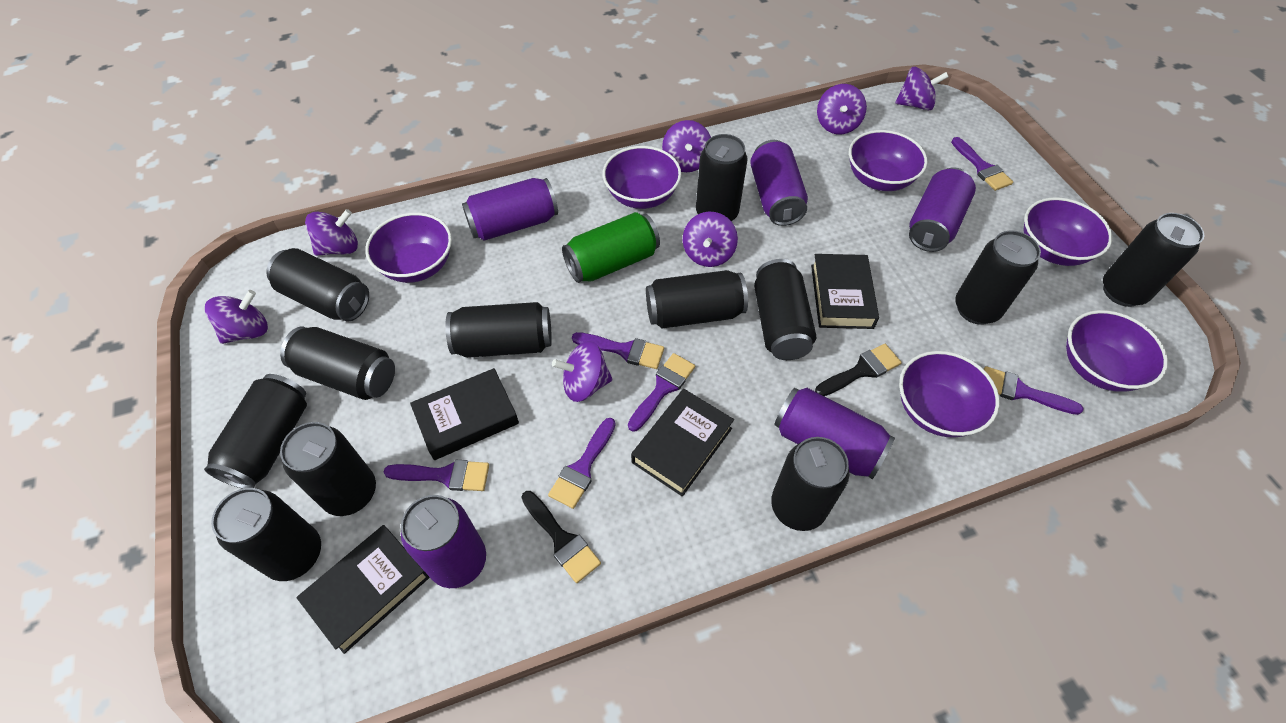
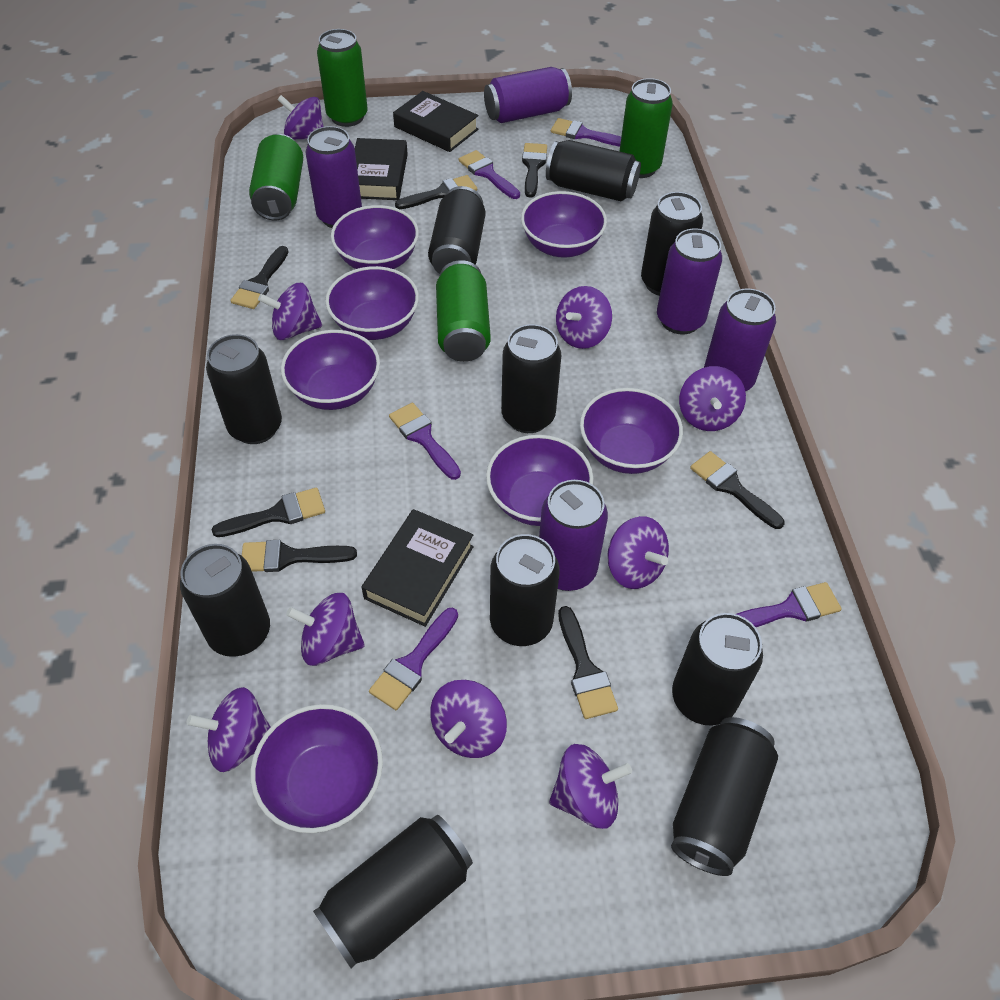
black book: 4 -> 3
black brush: 2 -> 7
black can: 12 -> 10
green can: 1 -> 4
purple bowl: 6 -> 7
purple brush: 6 -> 5
purple spinning top: 7 -> 9

